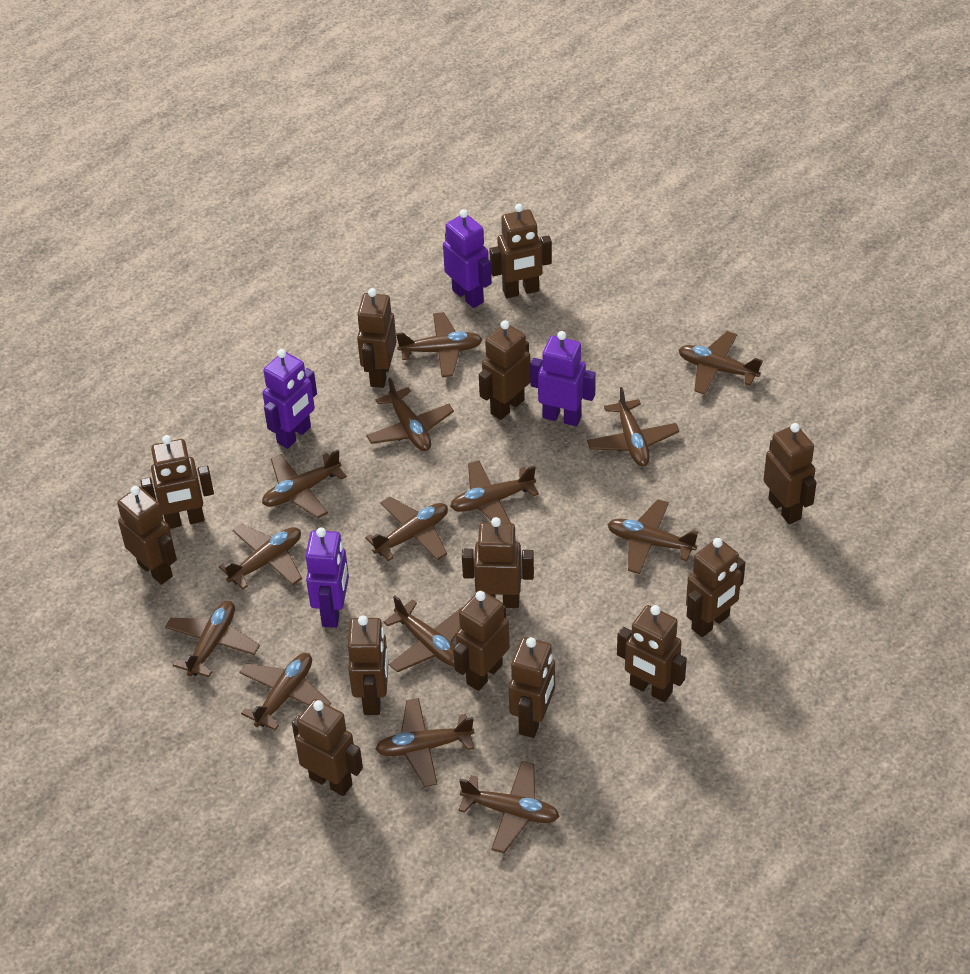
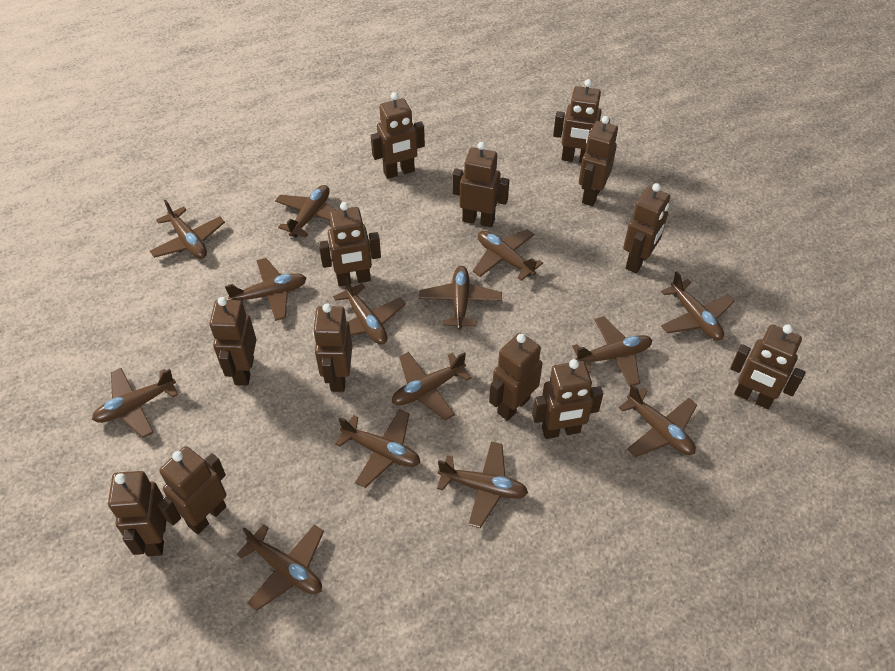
purple robot: 4 -> 0

